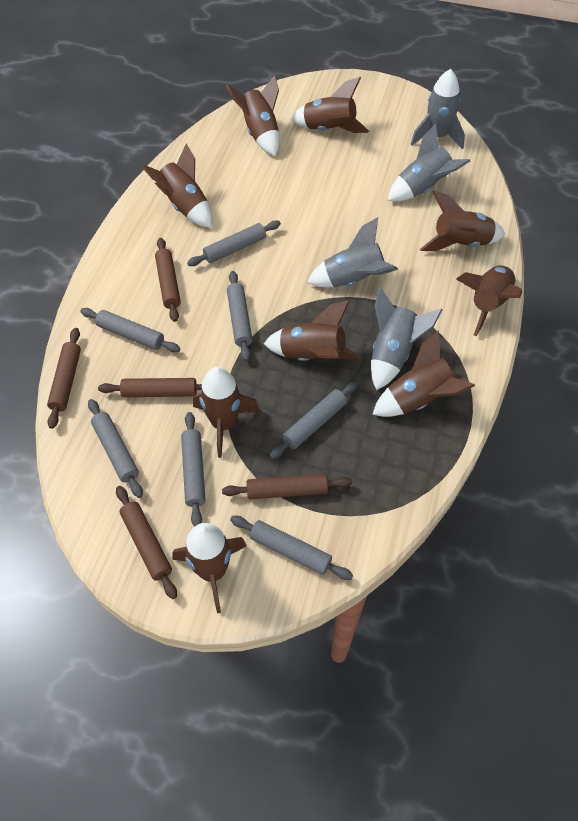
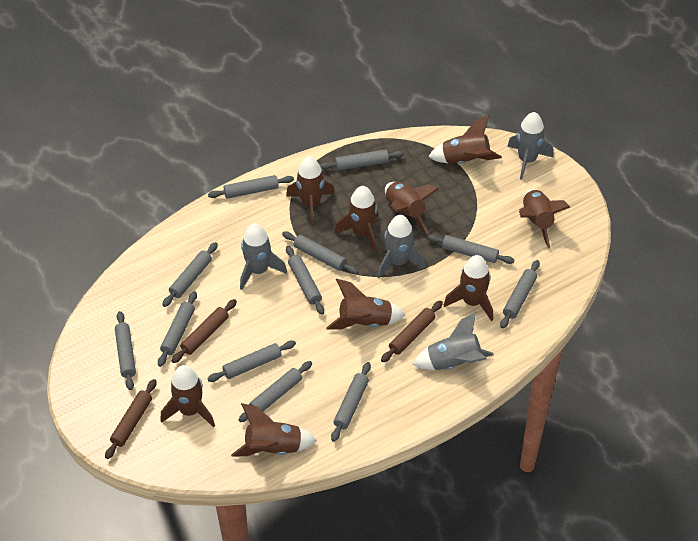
brown rolling pin: 5 -> 3
grey rolling pin: 7 -> 12

